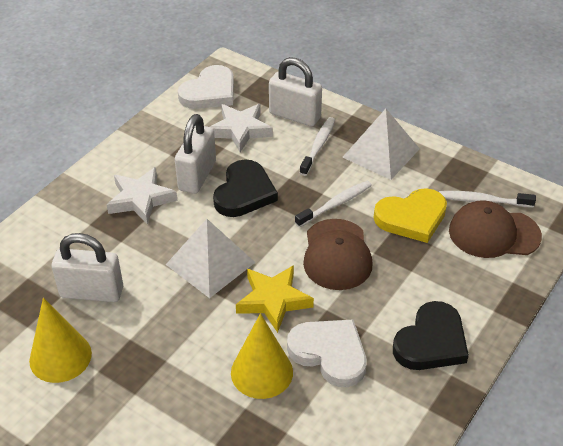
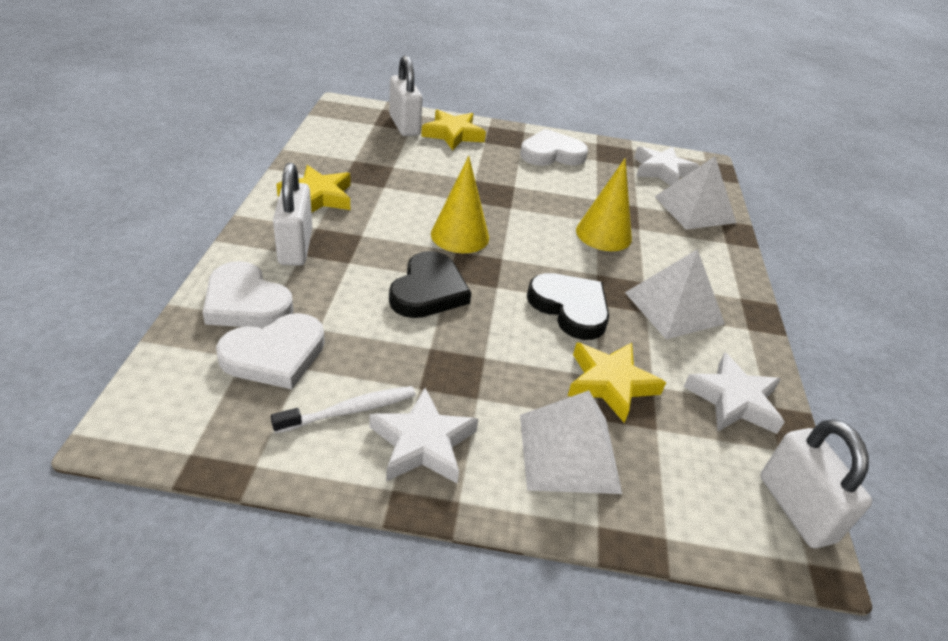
brown cap: 2 -> 0
white heart: 2 -> 3
white pyramid: 2 -> 3
white star: 2 -> 3
white toothbrush: 3 -> 1
yellow heart: 1 -> 0
yellow star: 1 -> 3

